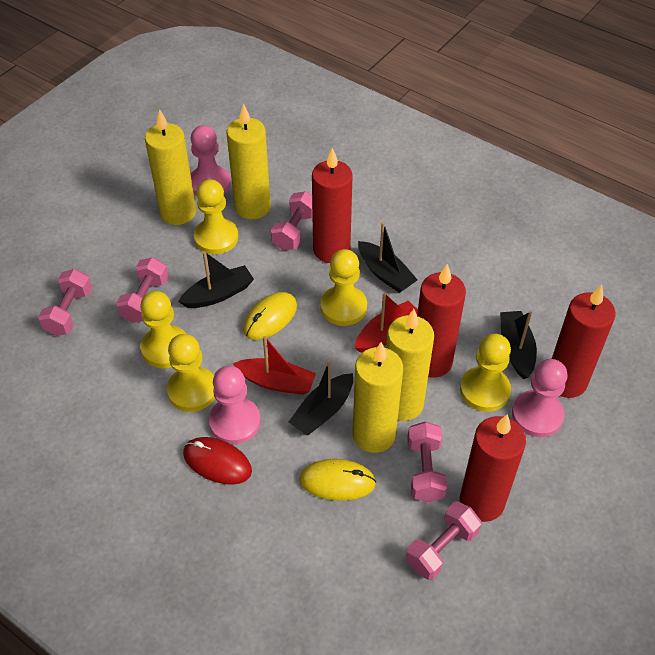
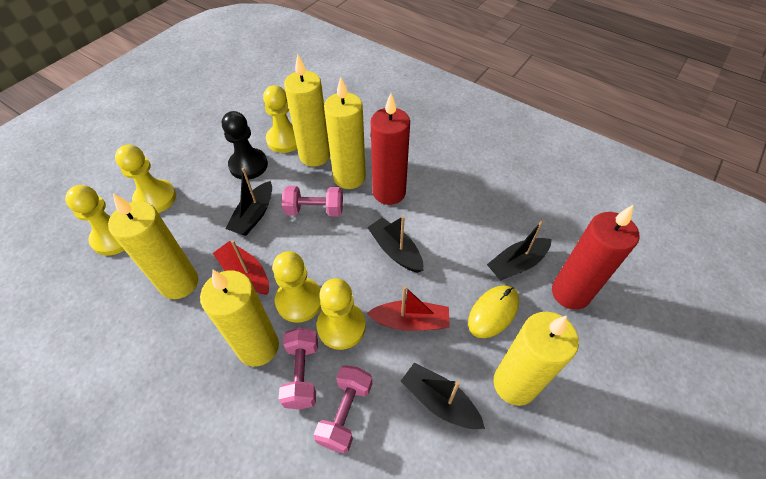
black pawn: 0 -> 1
pink dumbbell: 5 -> 3
pink pawn: 3 -> 0
red candle: 4 -> 2
red mouse: 1 -> 0
yellow candle: 4 -> 5
yellow mouse: 2 -> 1

